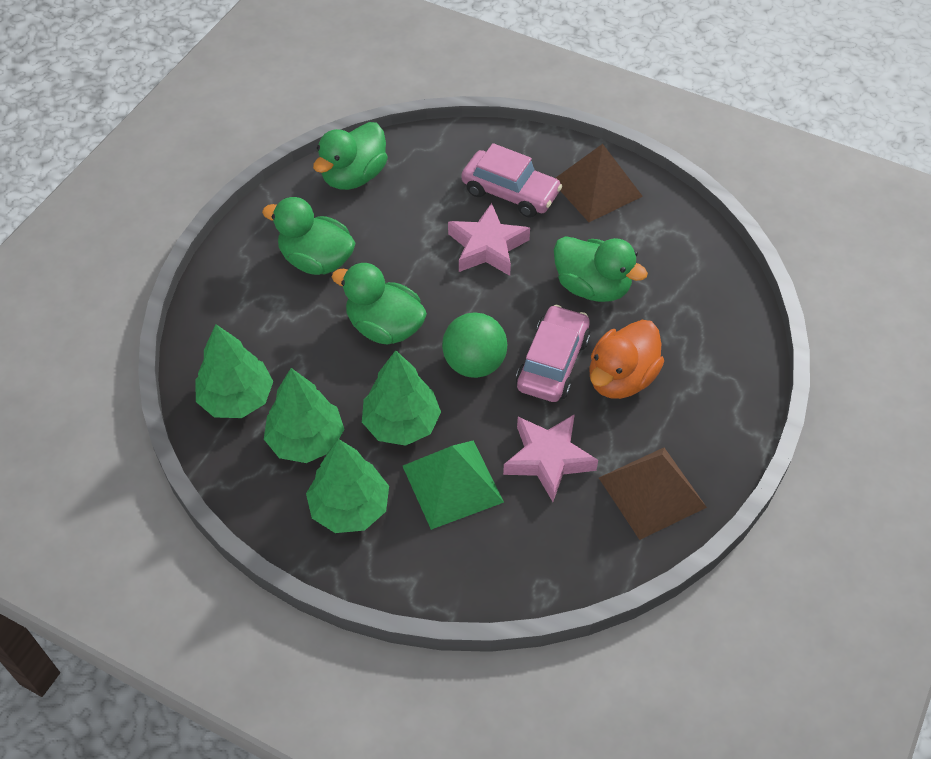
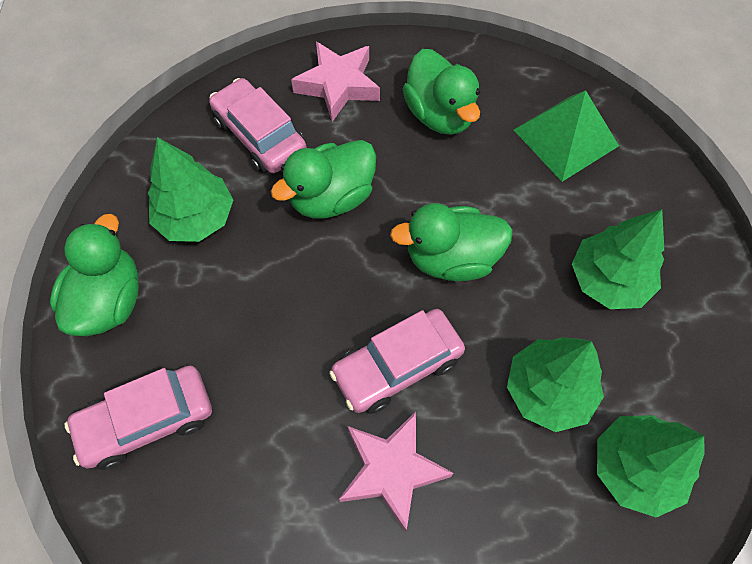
brown pyramid: 2 -> 0
green ball: 1 -> 0
orange duck: 1 -> 0
pink car: 2 -> 3

